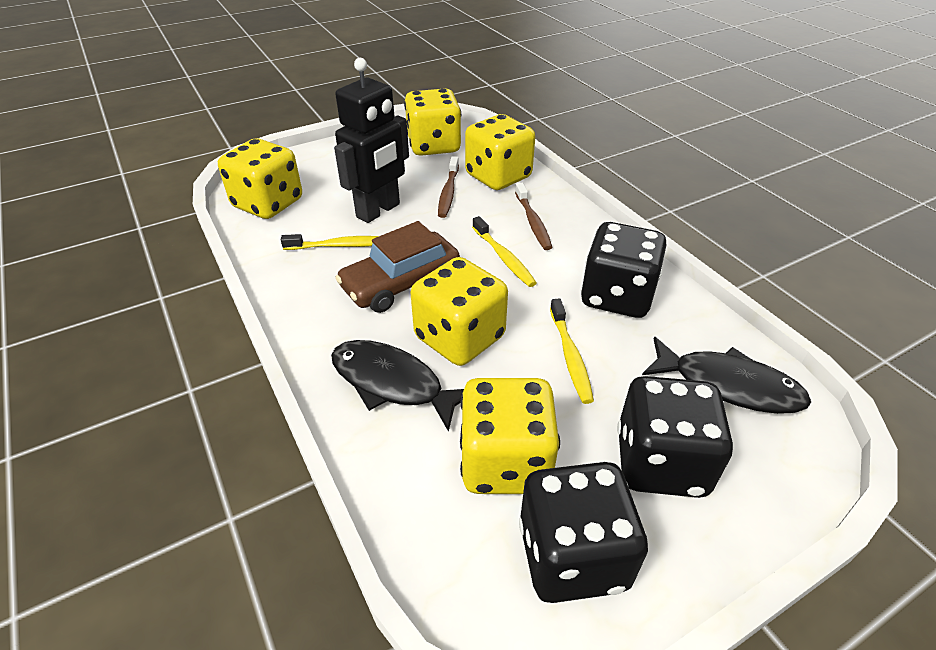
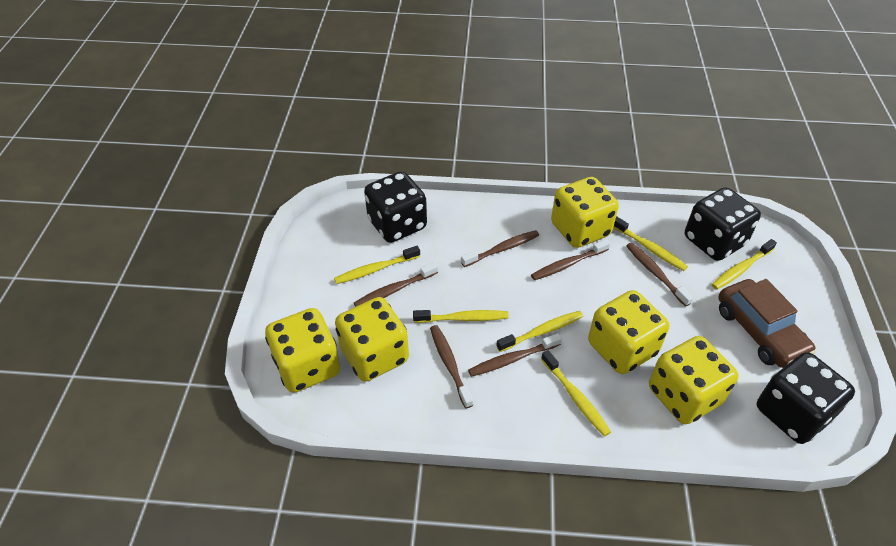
black fish: 2 -> 0
black robot: 1 -> 0
brown toothbrush: 2 -> 6
yellow toothbrush: 3 -> 6

